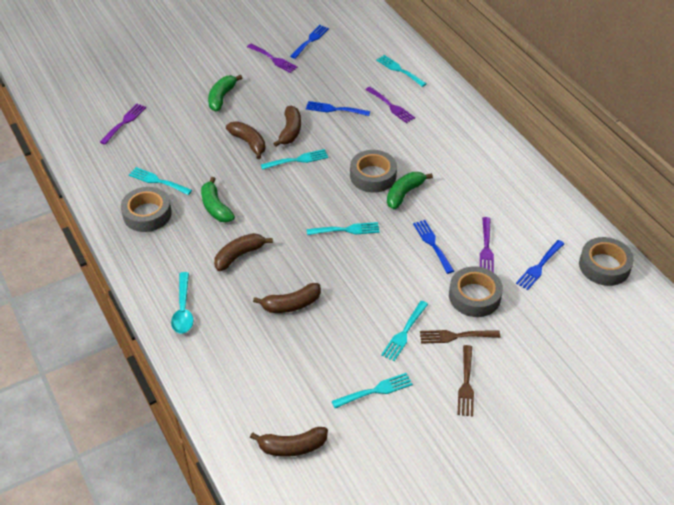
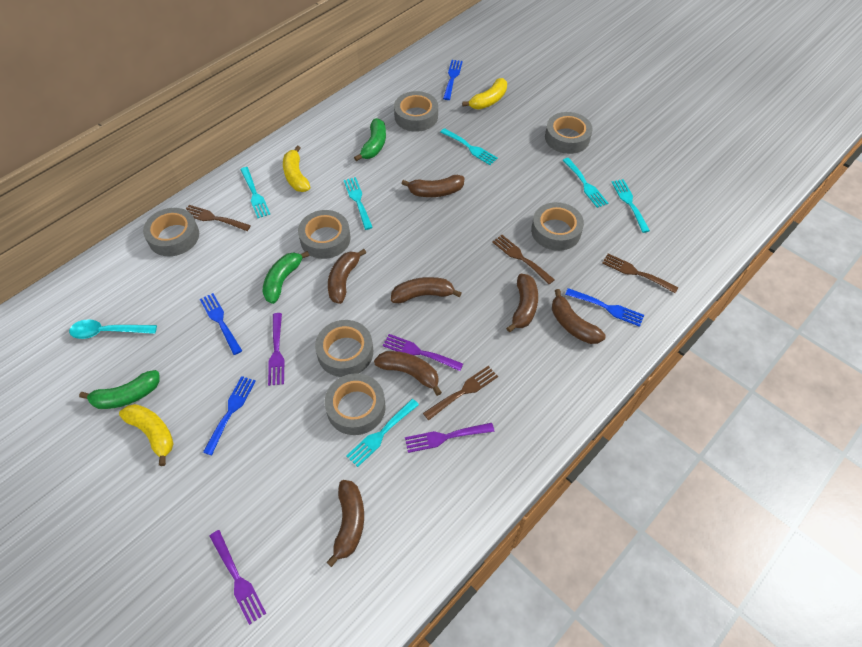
brown banana: 5 -> 7
brown fork: 2 -> 4
grey tape: 4 -> 7
yellow banana: 0 -> 3

